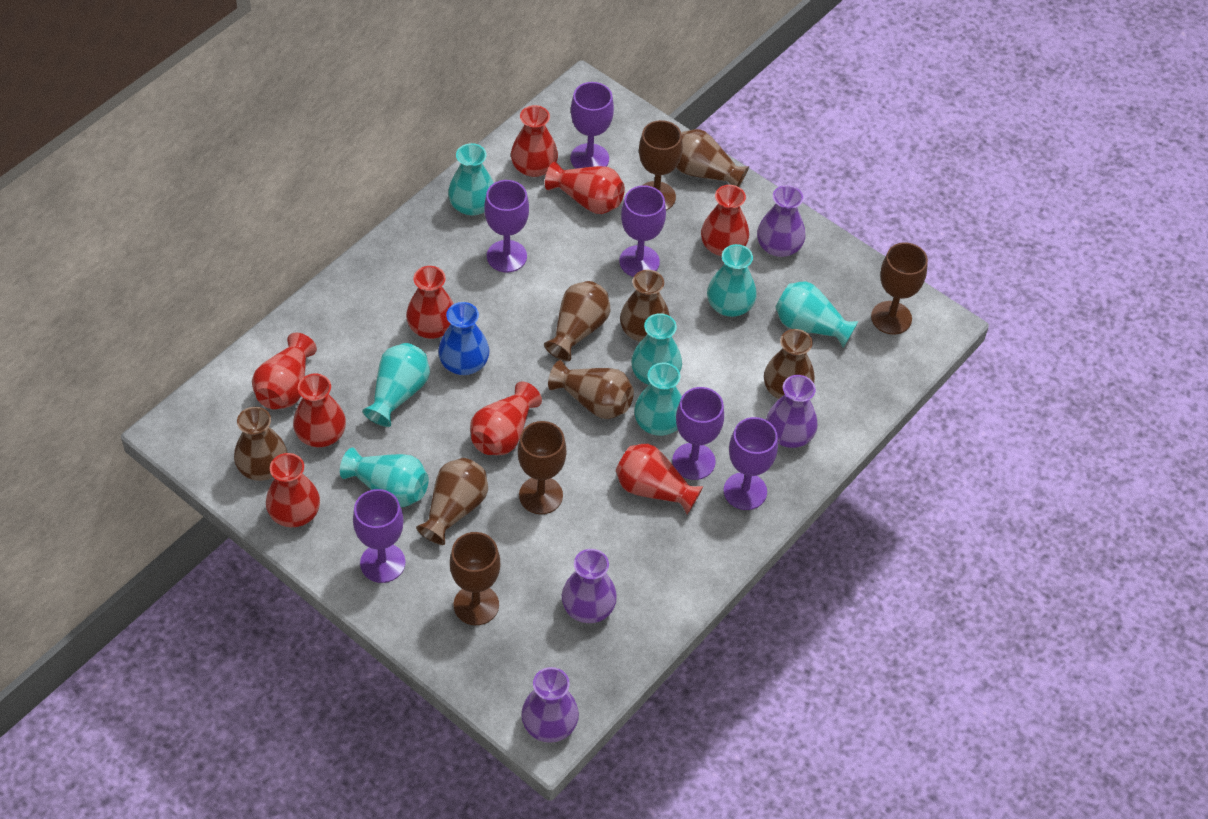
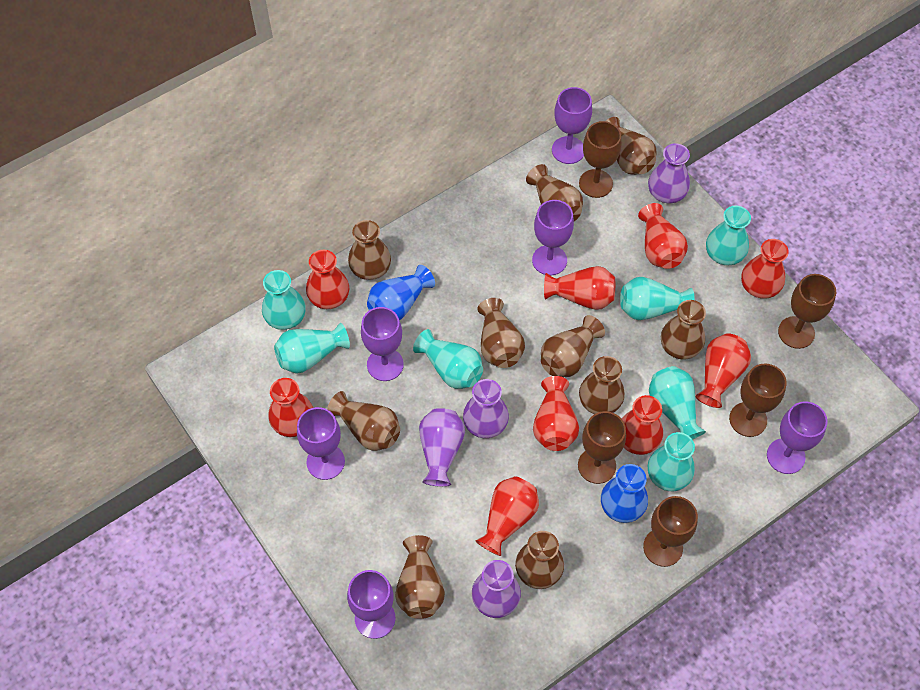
blue vase: 1 -> 2
brown goblet: 4 -> 5
brown vase: 7 -> 10

